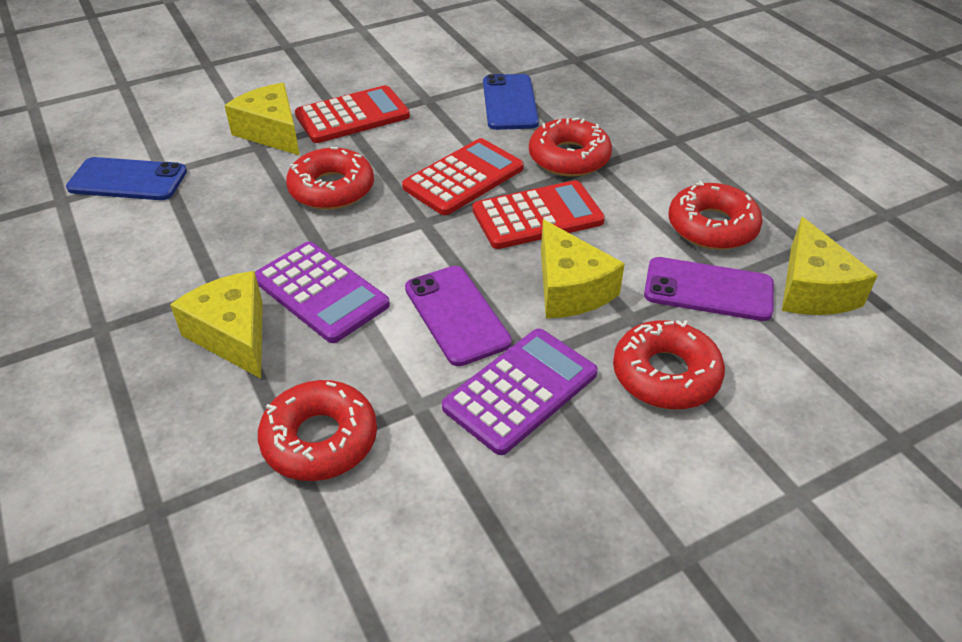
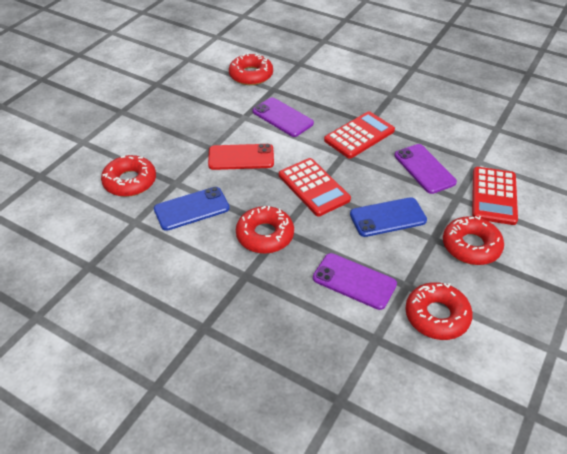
purple calculator: 2 -> 0
purple phone: 2 -> 3
red phone: 0 -> 1
yellow cheese: 4 -> 0

